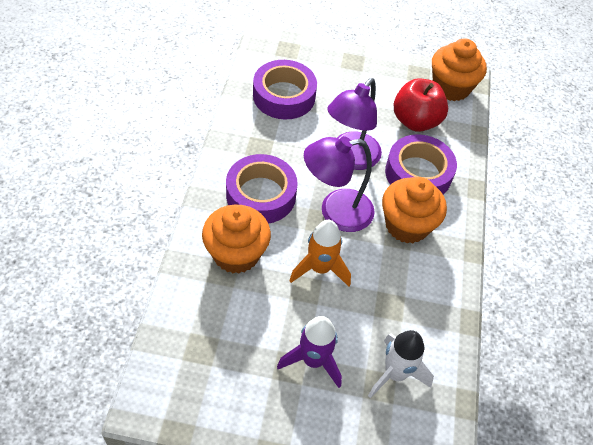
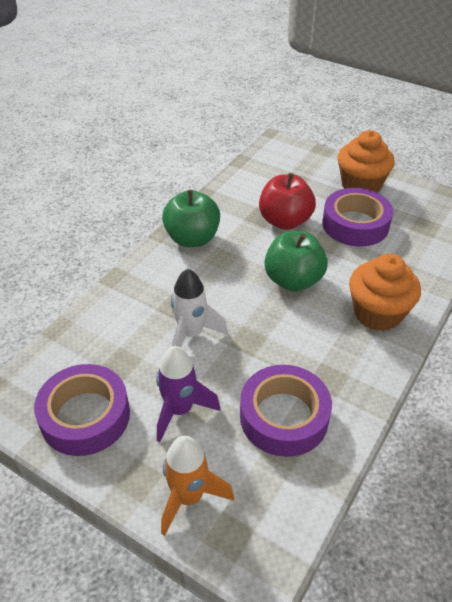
green apple: 0 -> 2
orange cupcake: 3 -> 2
purple lamp: 2 -> 0

